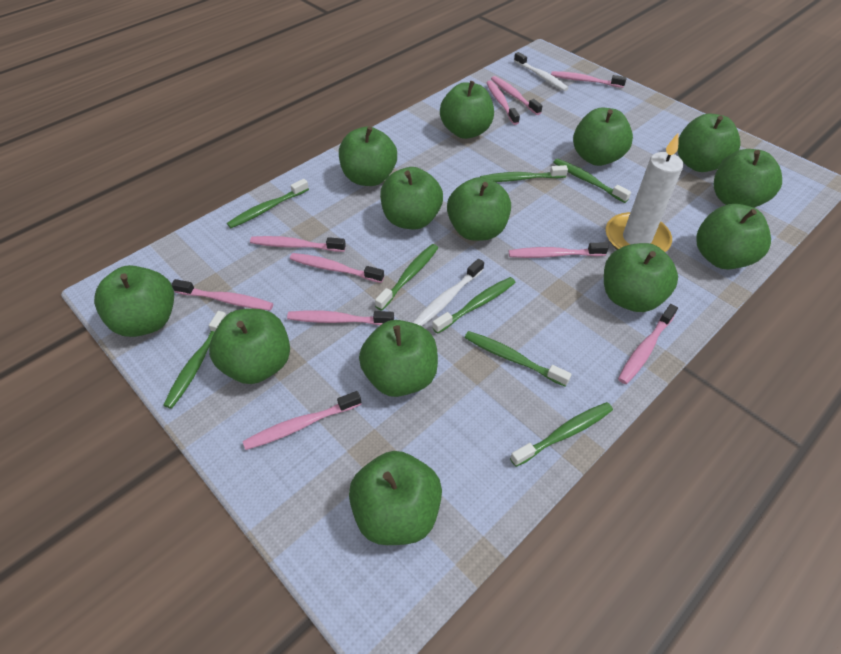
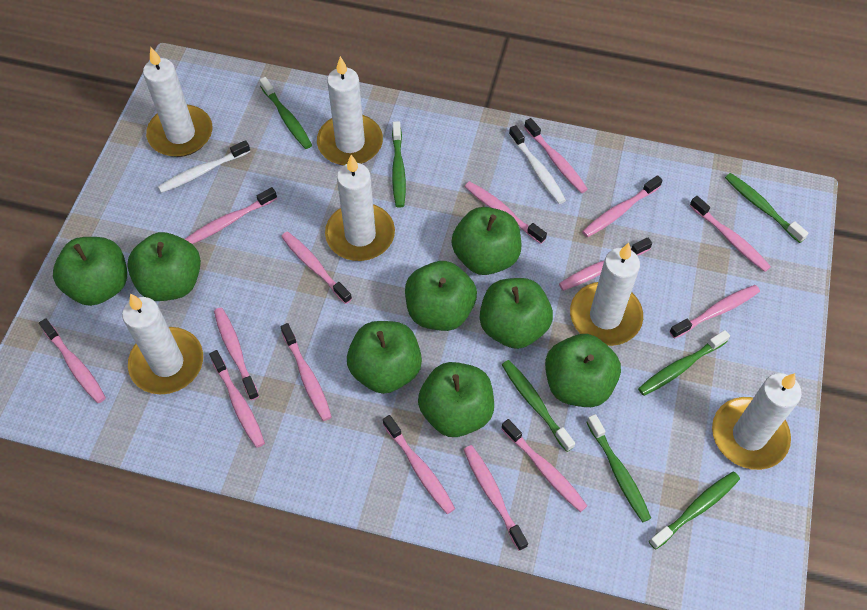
green apple: 13 -> 8
green toothbrush: 8 -> 7
pink toothbrush: 10 -> 15
white candle: 1 -> 6

